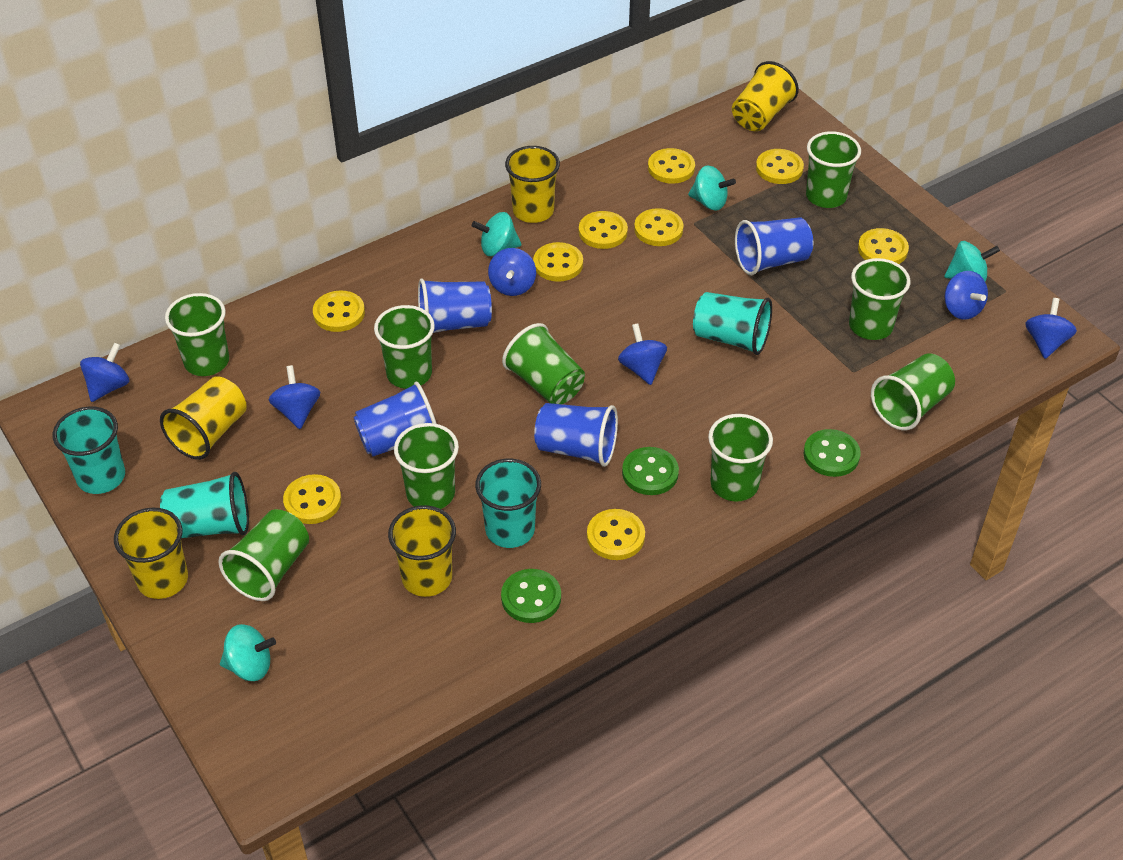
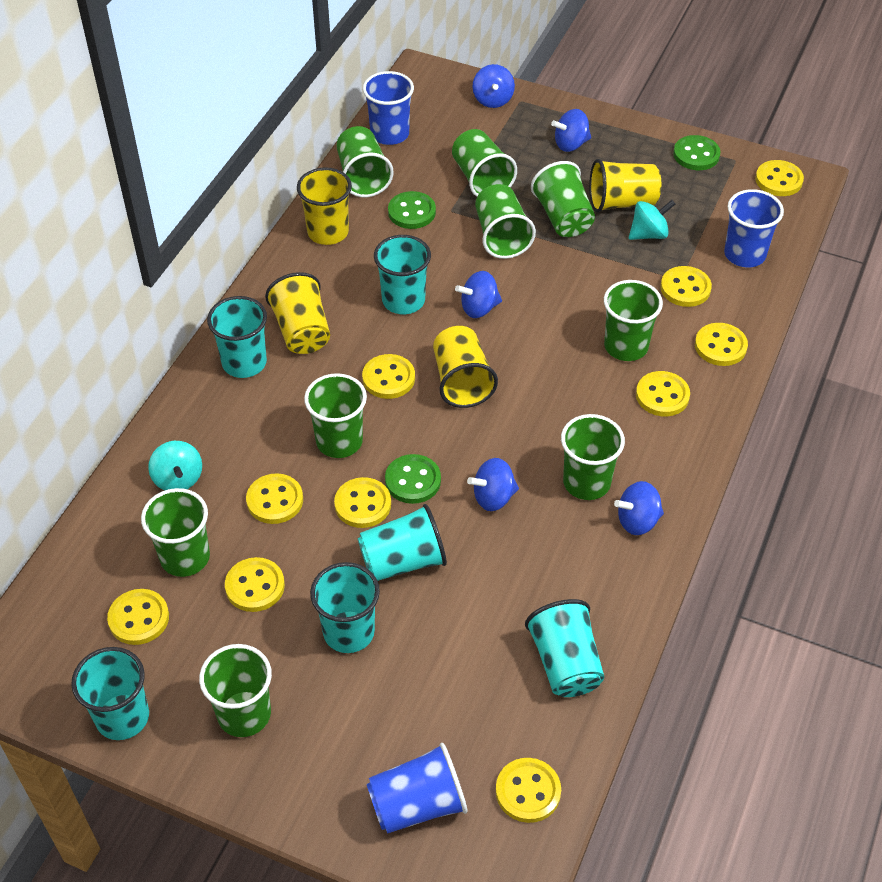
blue cup: 4 -> 3
blue spinning top: 6 -> 5
turquoise cup: 4 -> 6
turquoise spinning top: 4 -> 2
yellow button: 9 -> 10
yellow cup: 5 -> 4

